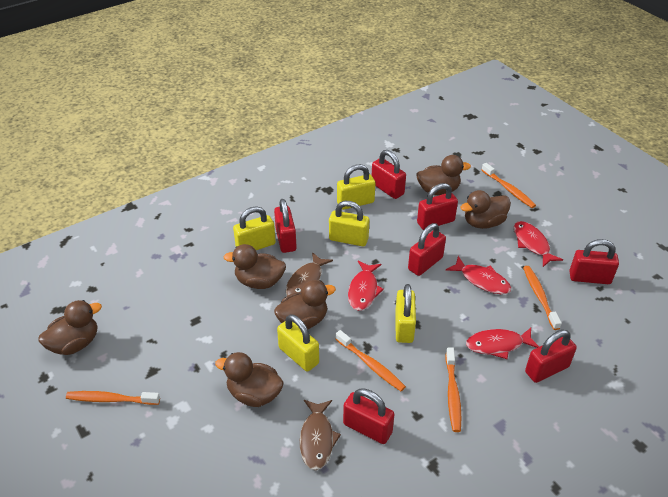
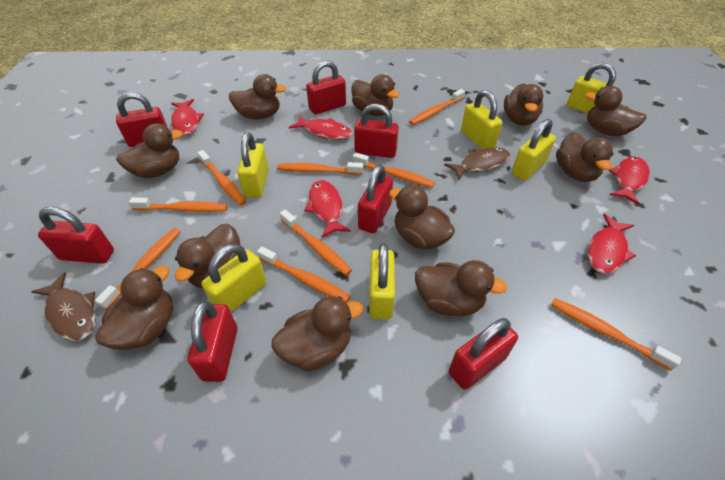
brown duck: 6 -> 11
orange toothbrush: 5 -> 9
red fish: 4 -> 5
yellow padlock: 5 -> 6

